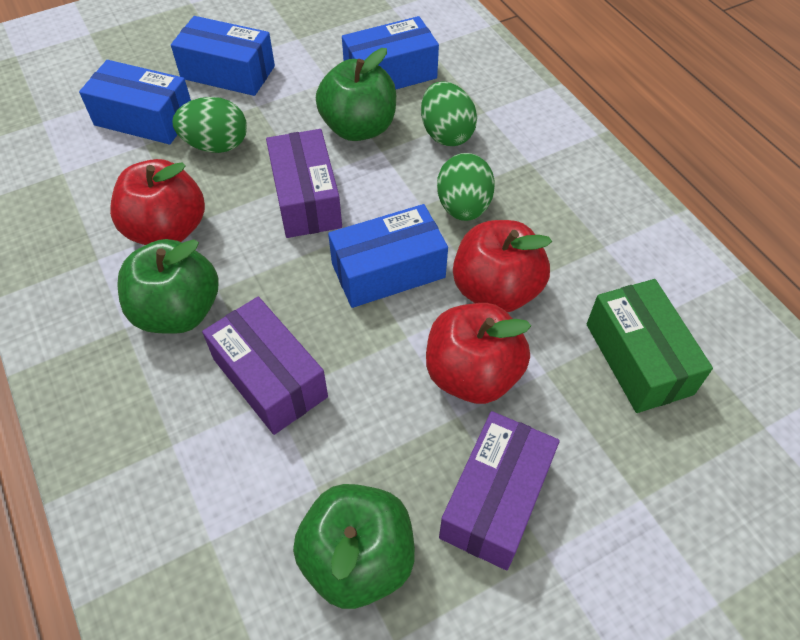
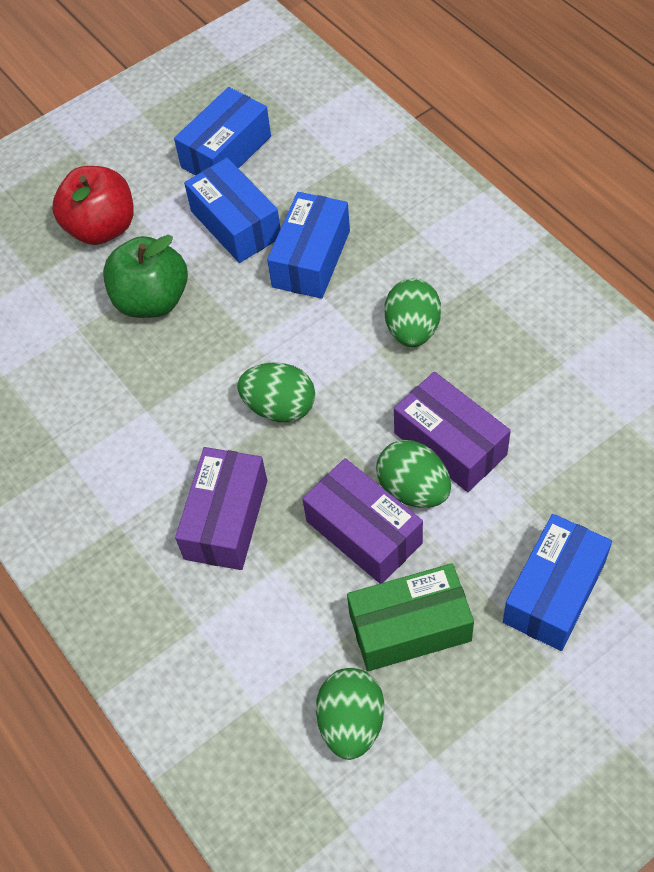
green apple: 3 -> 1
green egg: 3 -> 4
red apple: 3 -> 1

